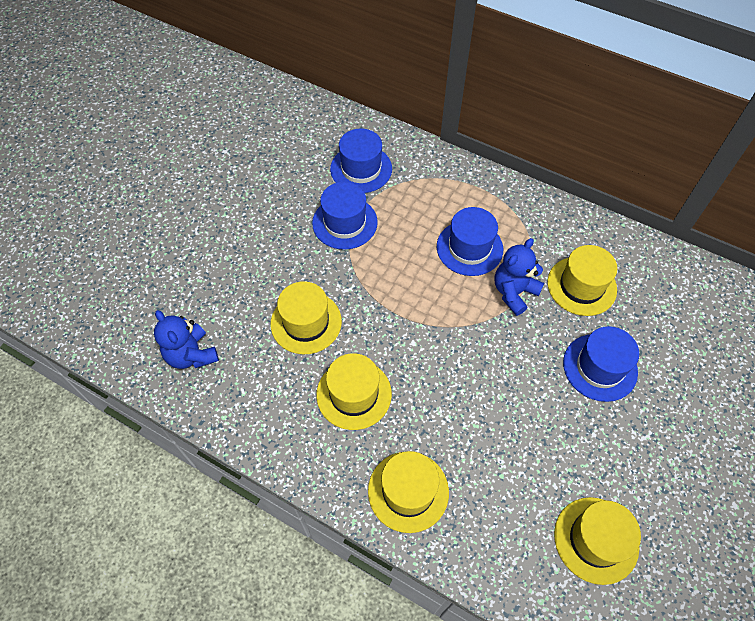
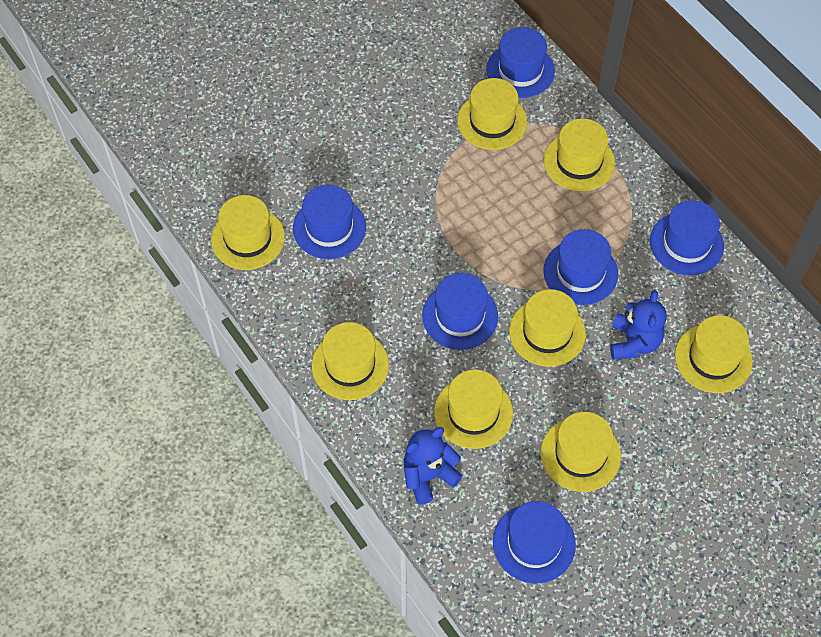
blue hat: 4 -> 6
yellow hat: 5 -> 8

